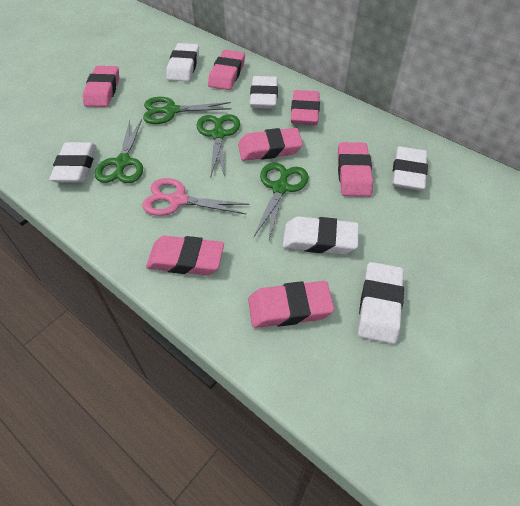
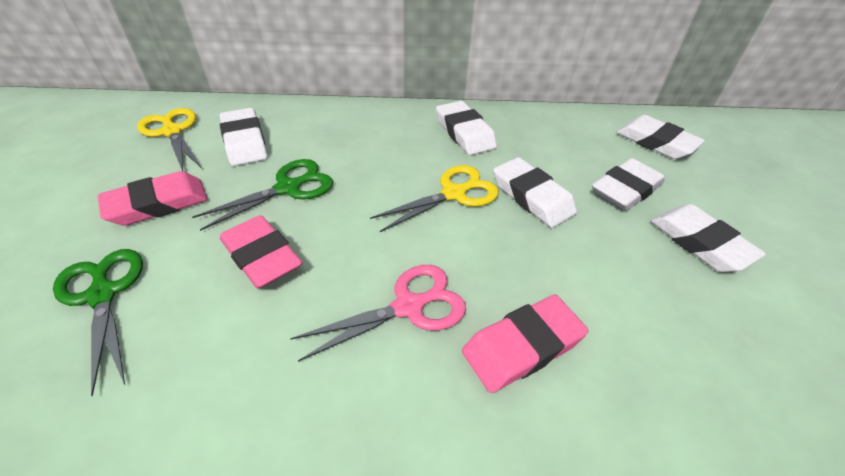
green scissors: 4 -> 2
pink eraser: 7 -> 3
yellow scissors: 0 -> 2

